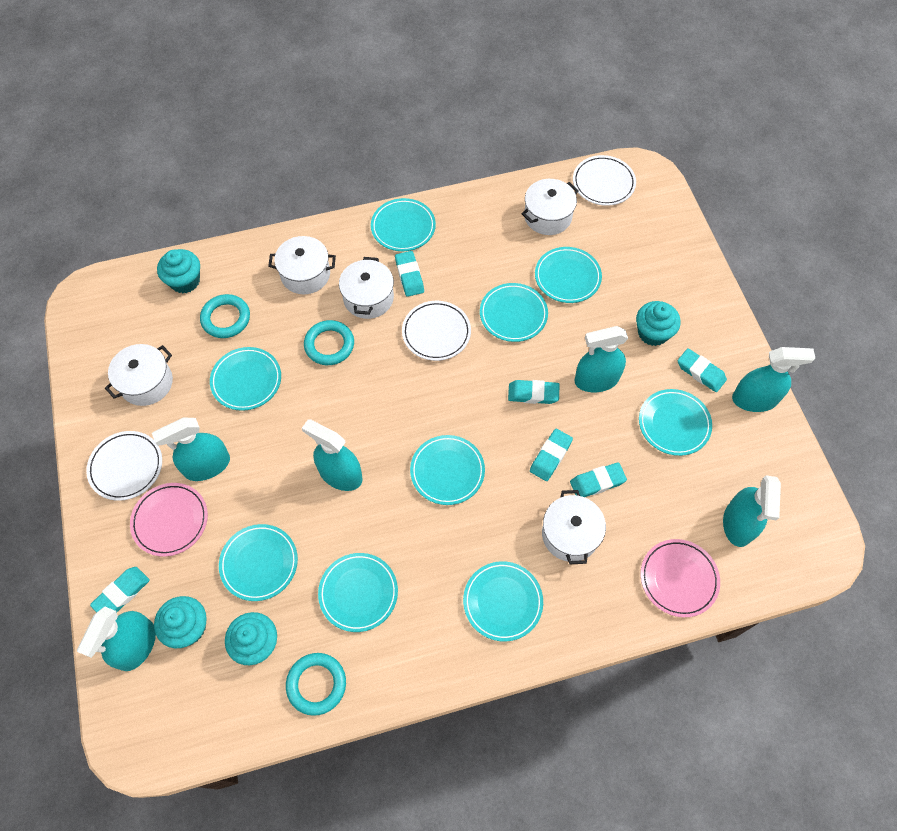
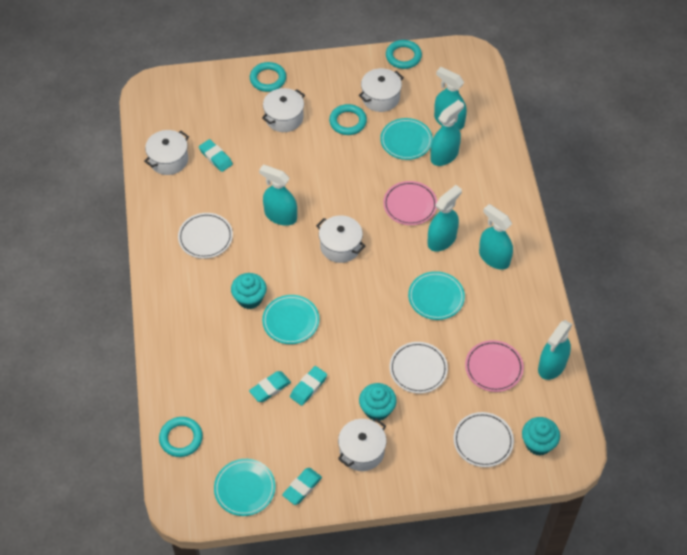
turquoise cupcake: 4 -> 3
turquoise eraser: 6 -> 4
turquoise plate: 9 -> 4
turquoise ring: 3 -> 4

